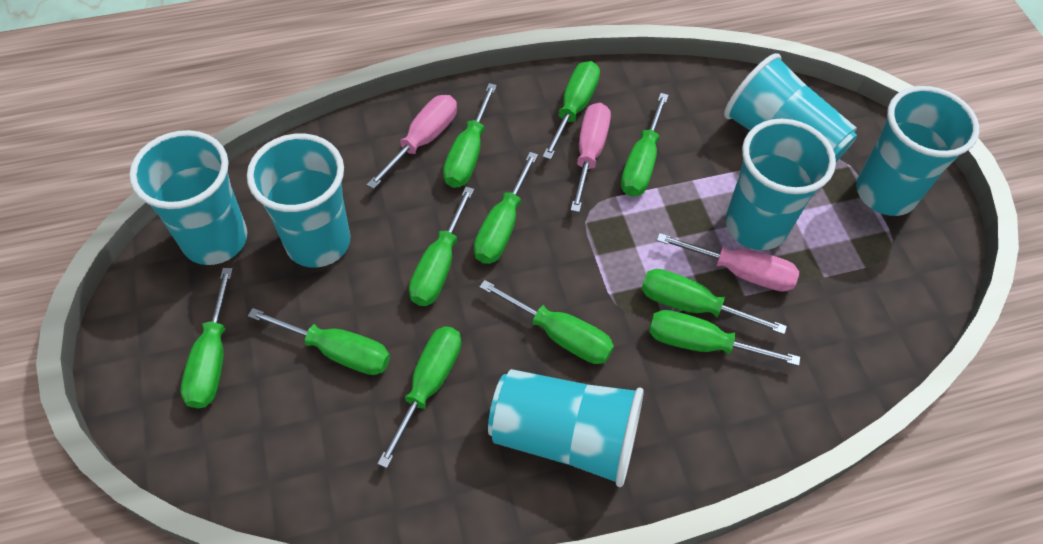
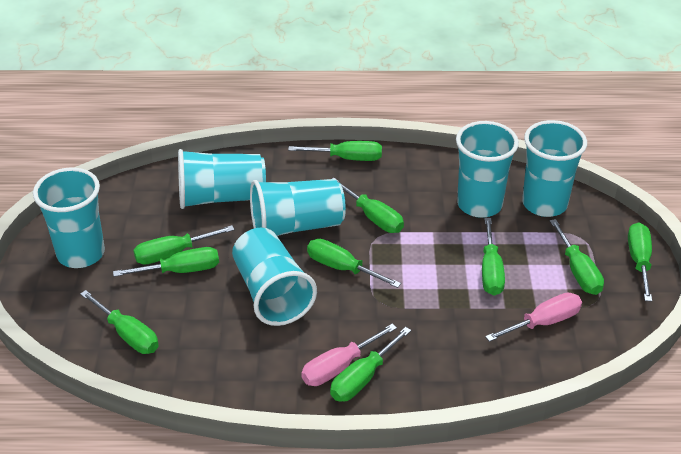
green screwdriver: 11 -> 10
pink screwdriver: 3 -> 2

